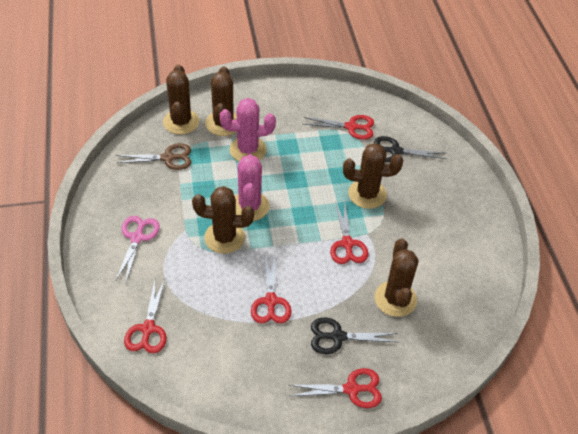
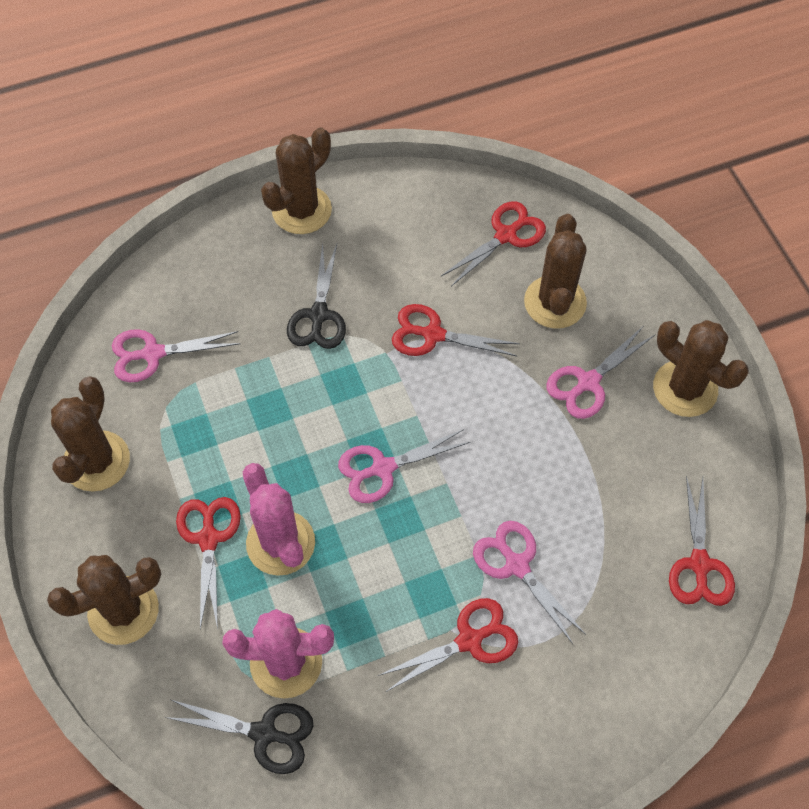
brown scissors: 1 -> 0
pink scissors: 1 -> 4

